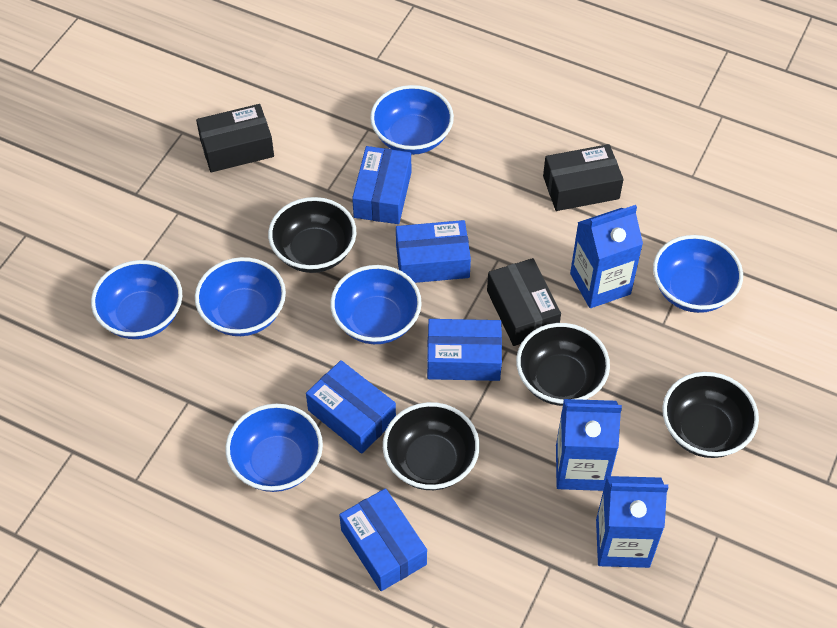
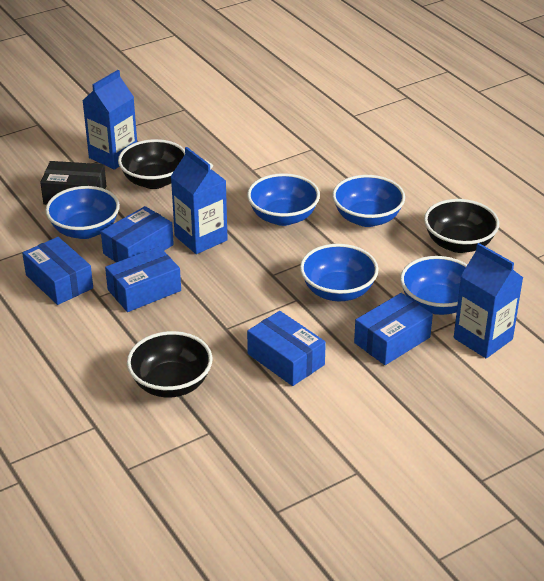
black bowl: 4 -> 3
black box: 3 -> 1
blue bowl: 6 -> 5

